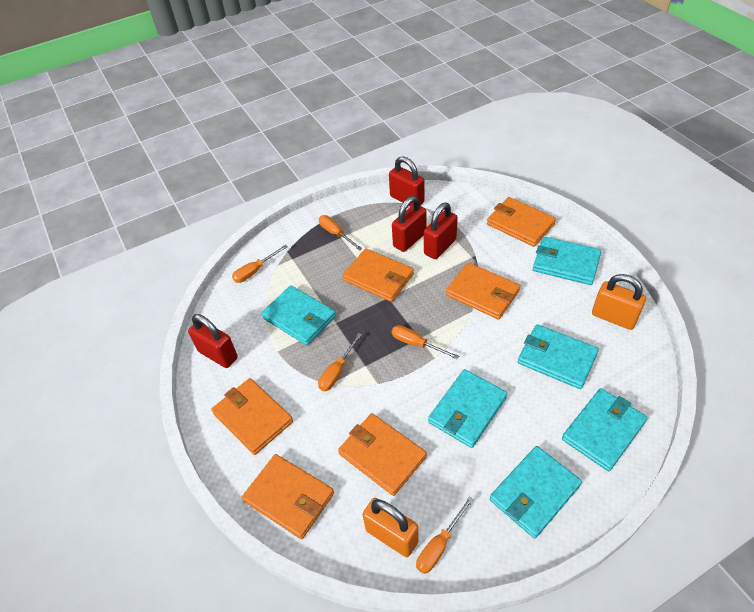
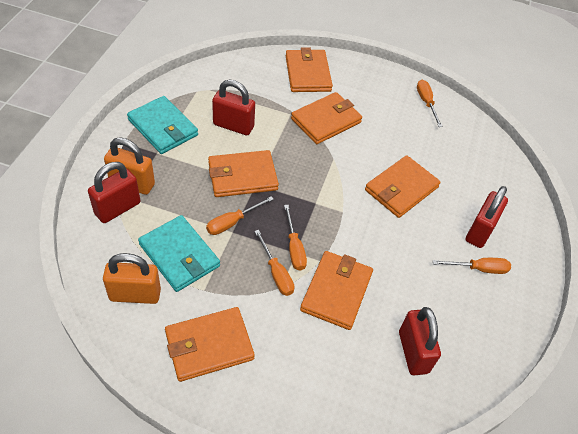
turquoise wallet: 6 -> 2

